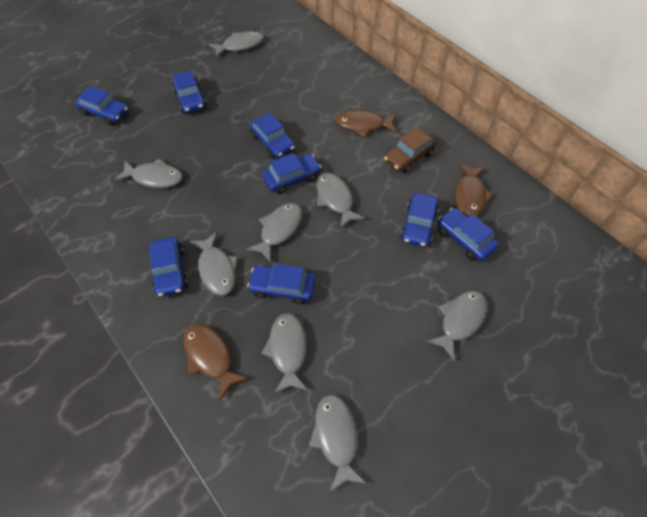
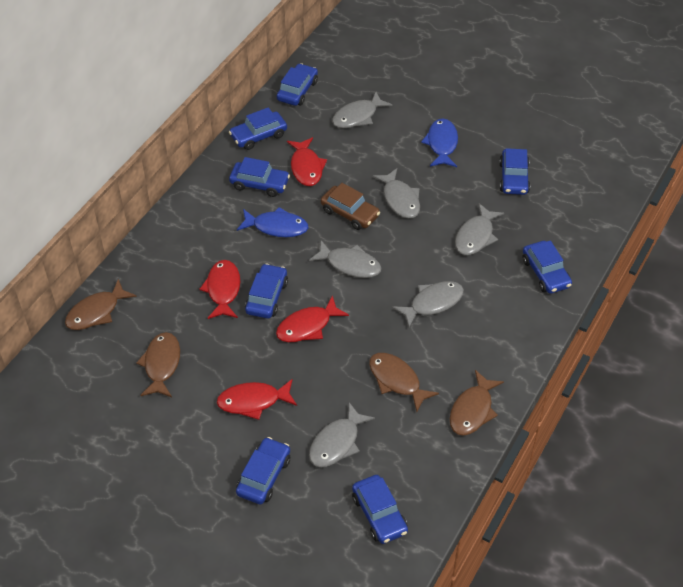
blue fish: 0 -> 2
brown fish: 3 -> 4
grey fish: 8 -> 6
red fish: 0 -> 4

